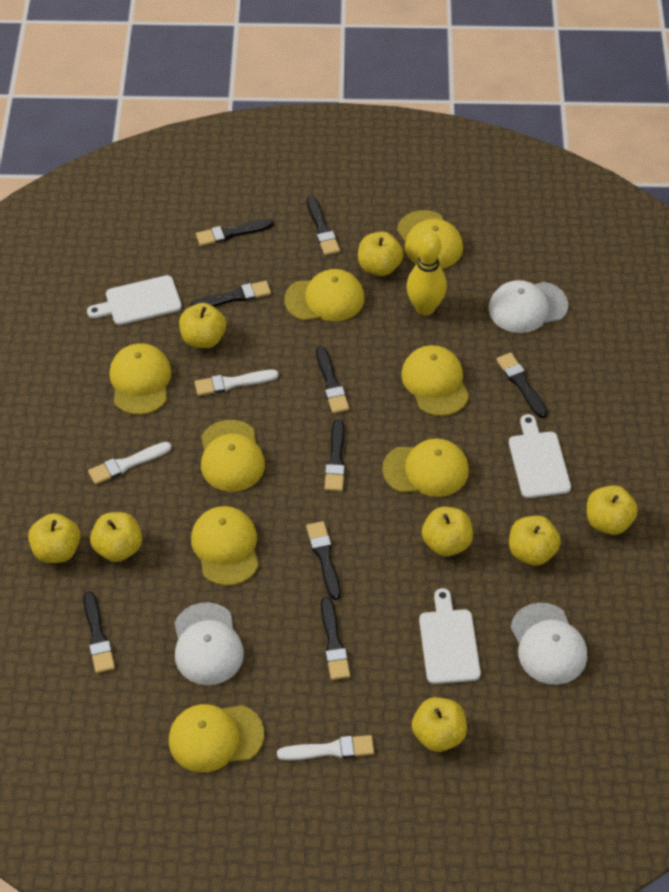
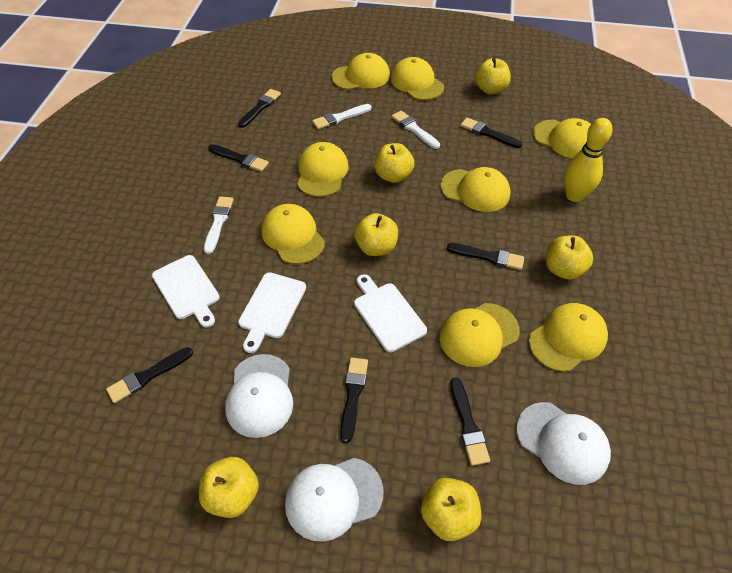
black brush: 9 -> 7
yellow apple: 8 -> 6

